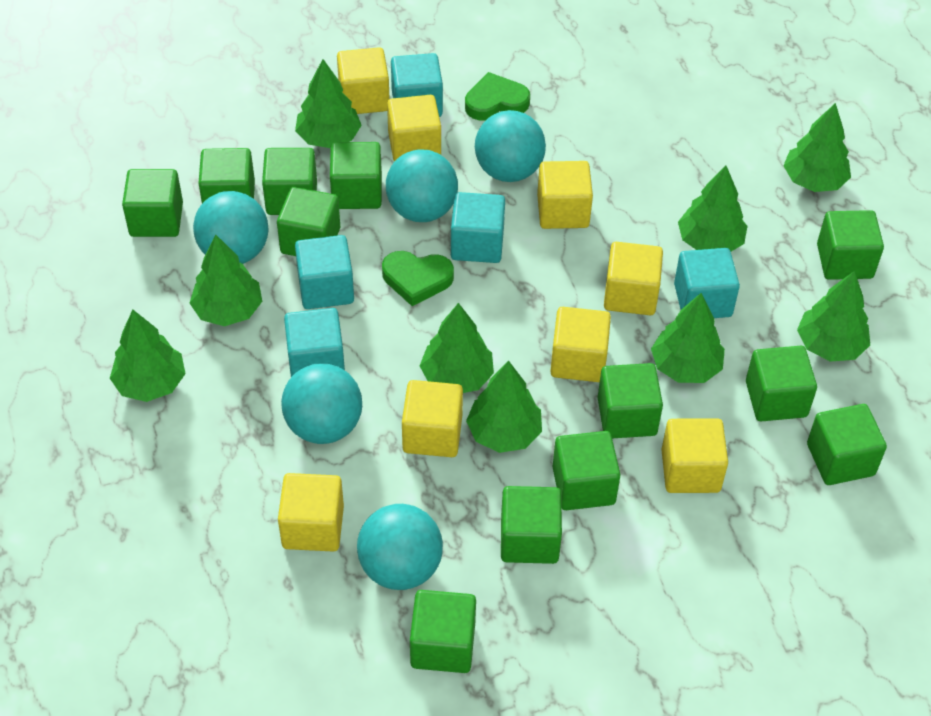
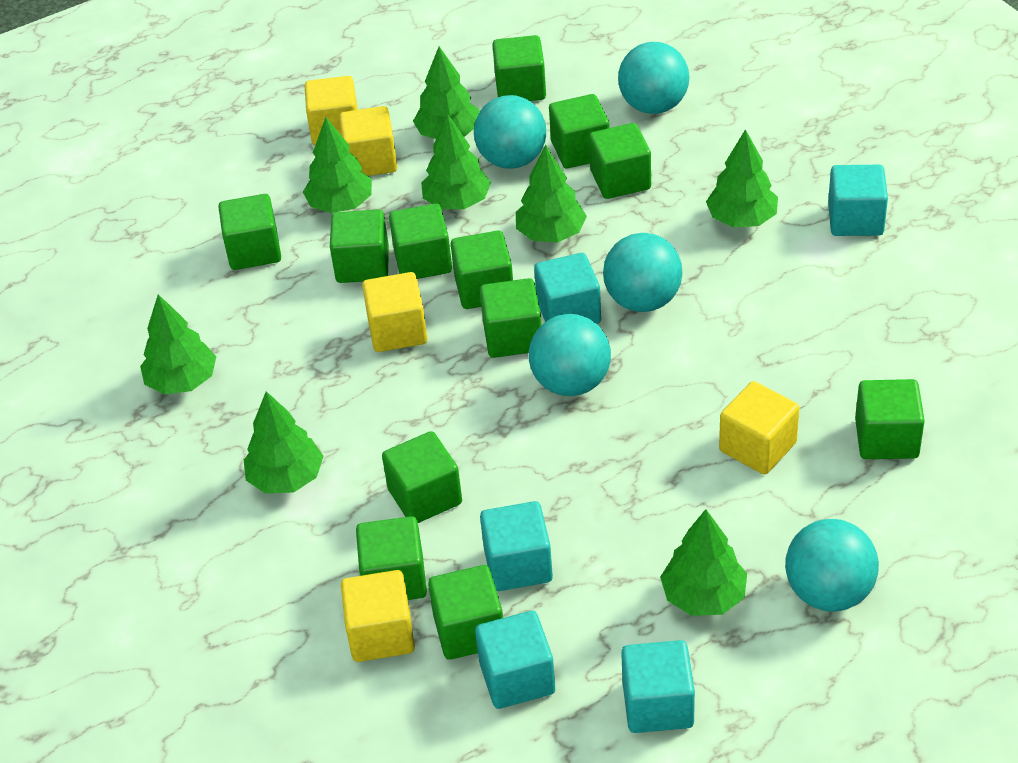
green heart: 2 -> 0
green tree: 9 -> 8
yellow cube: 8 -> 5

